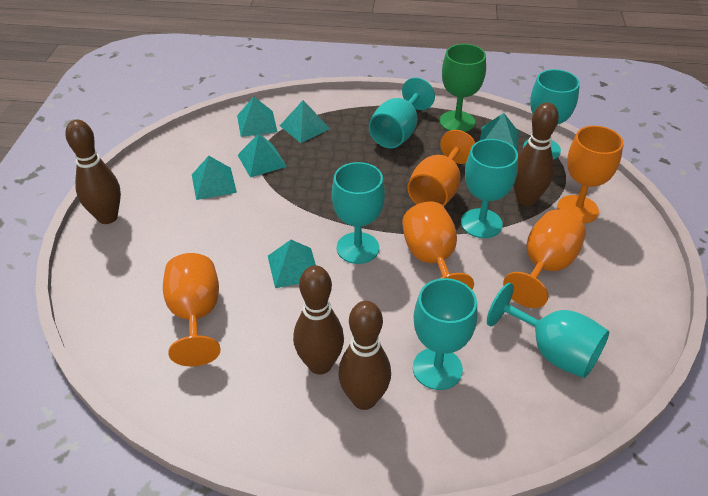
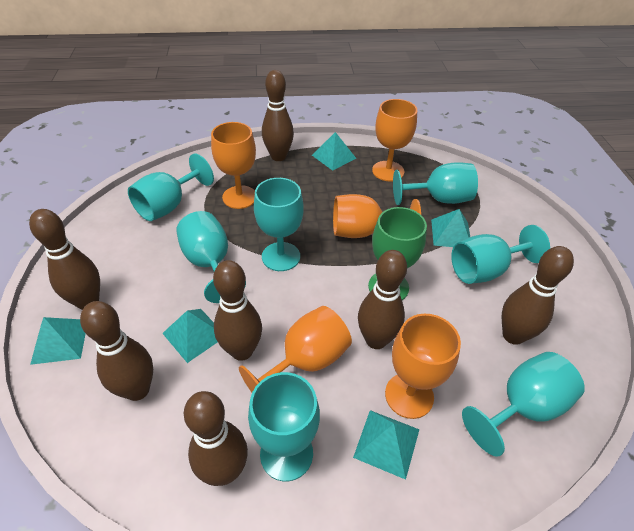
brown bowling pin: 4 -> 7
turquoise goblet: 6 -> 7
turquoise pyramid: 6 -> 5

